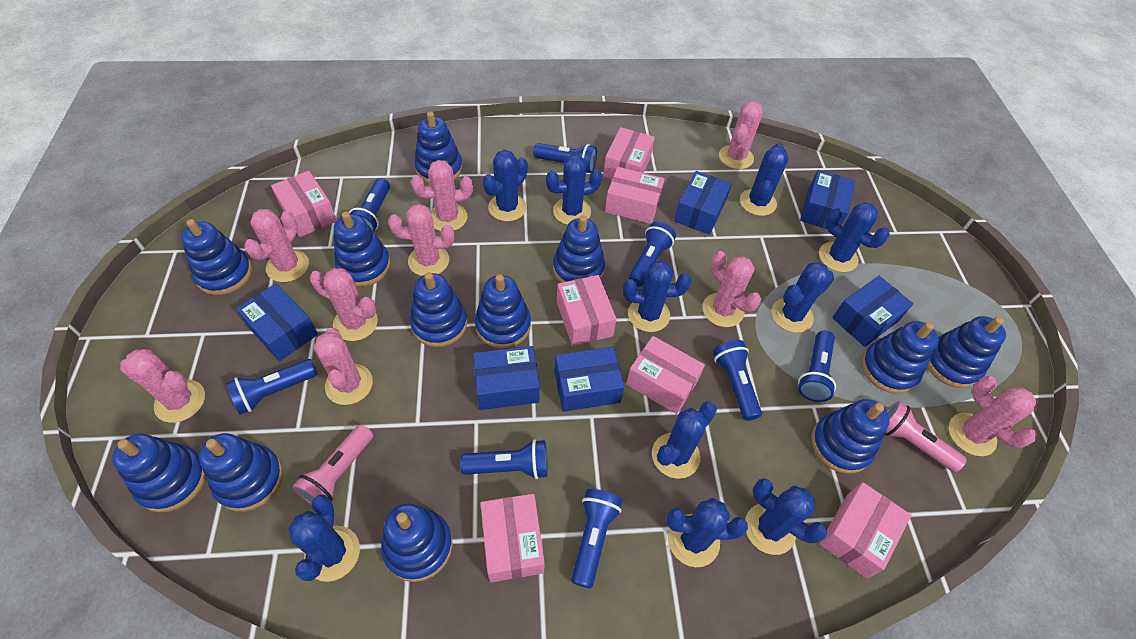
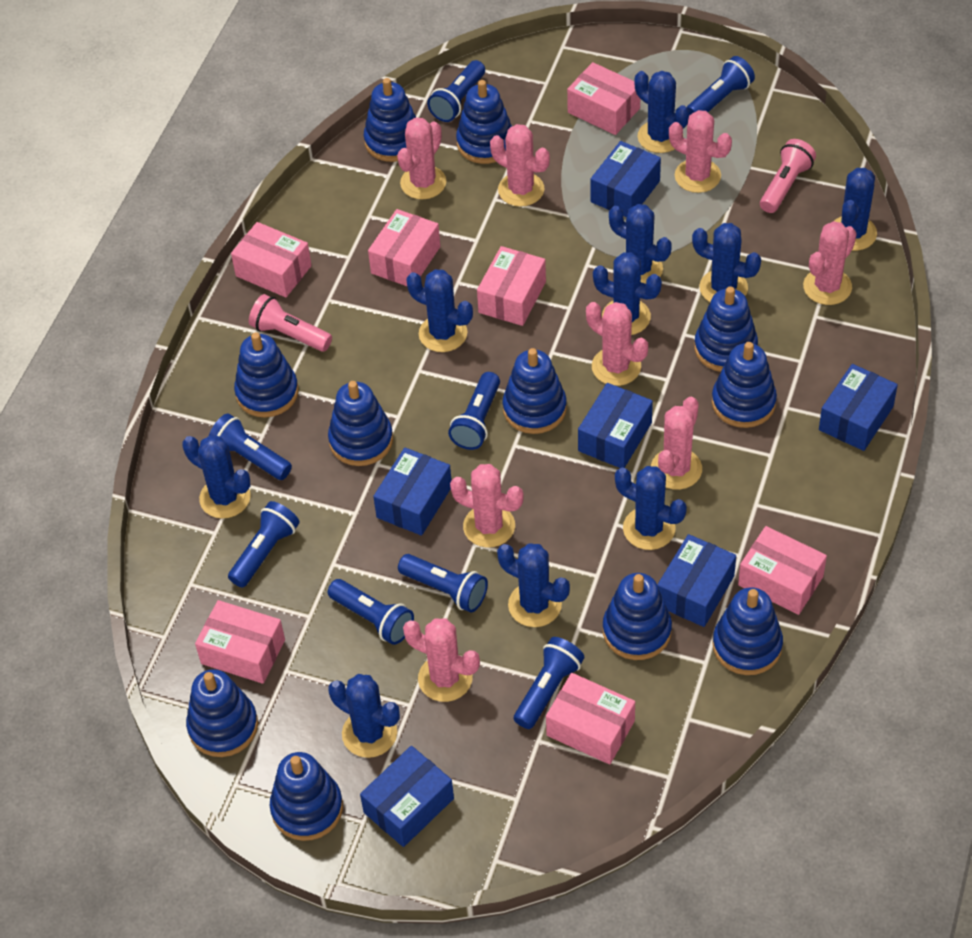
blue stacking toy: 12 -> 11
pink cactus: 9 -> 8

